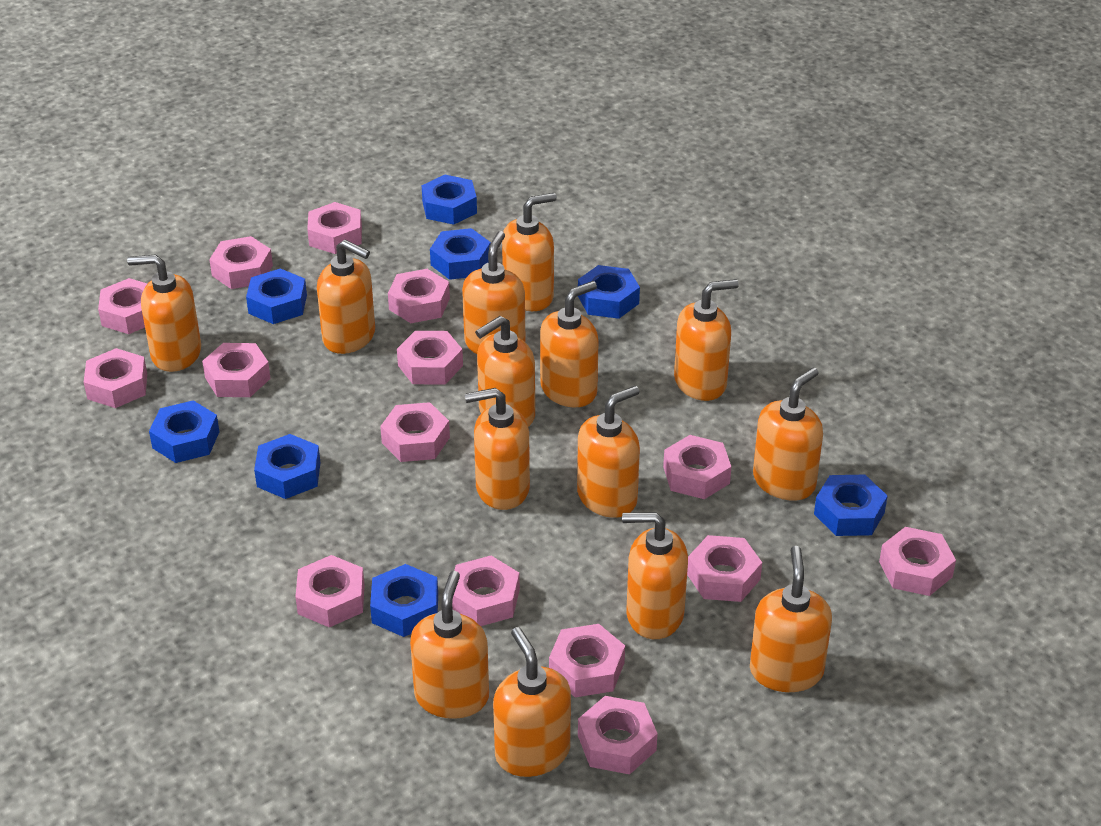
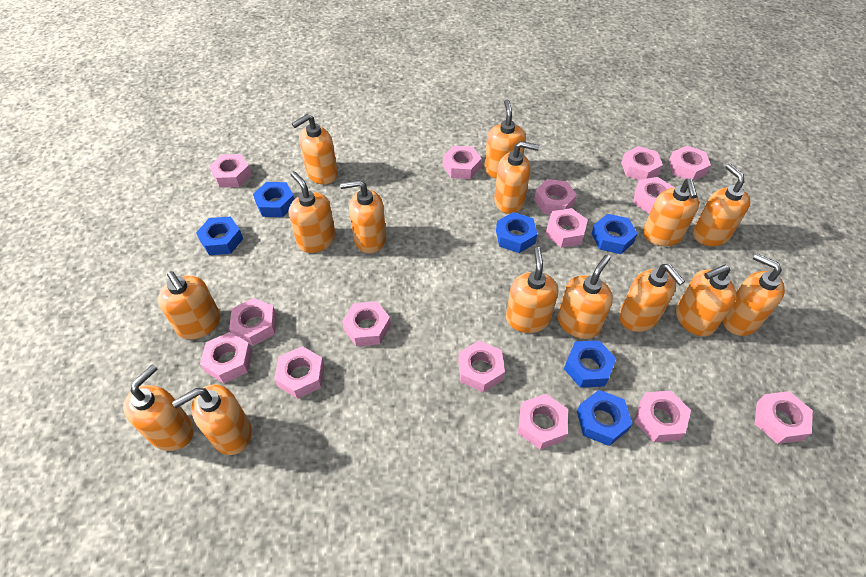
blue nut: 8 -> 6
orange soap dispenser: 14 -> 15

